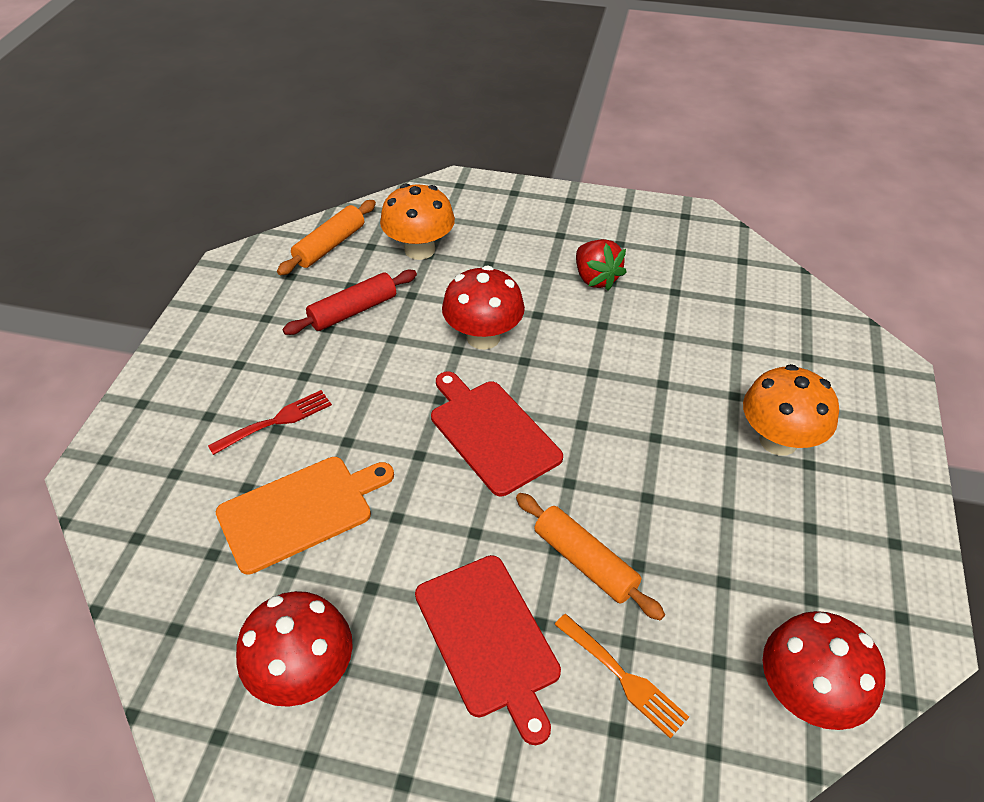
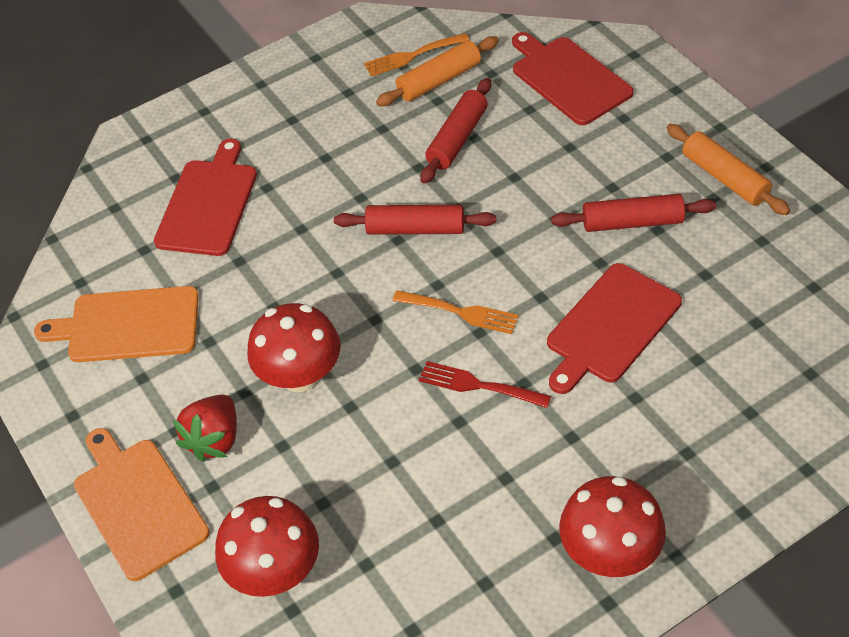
orange cutting board: 1 -> 2
orange fork: 1 -> 2
orange mushroom: 2 -> 0
red cutting board: 2 -> 3
red rolling pin: 1 -> 3

